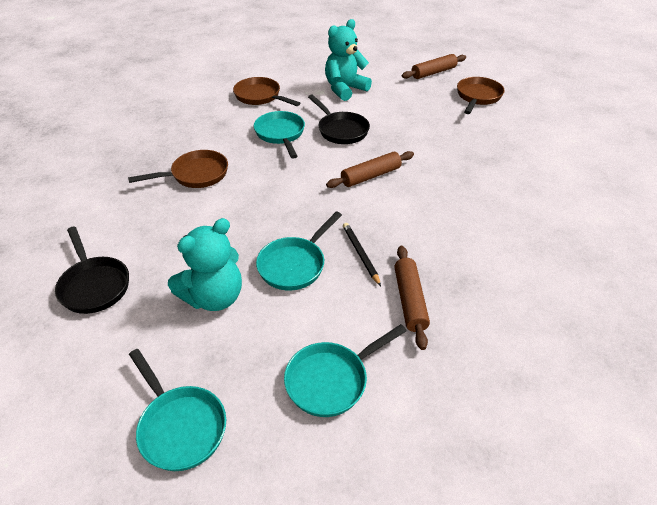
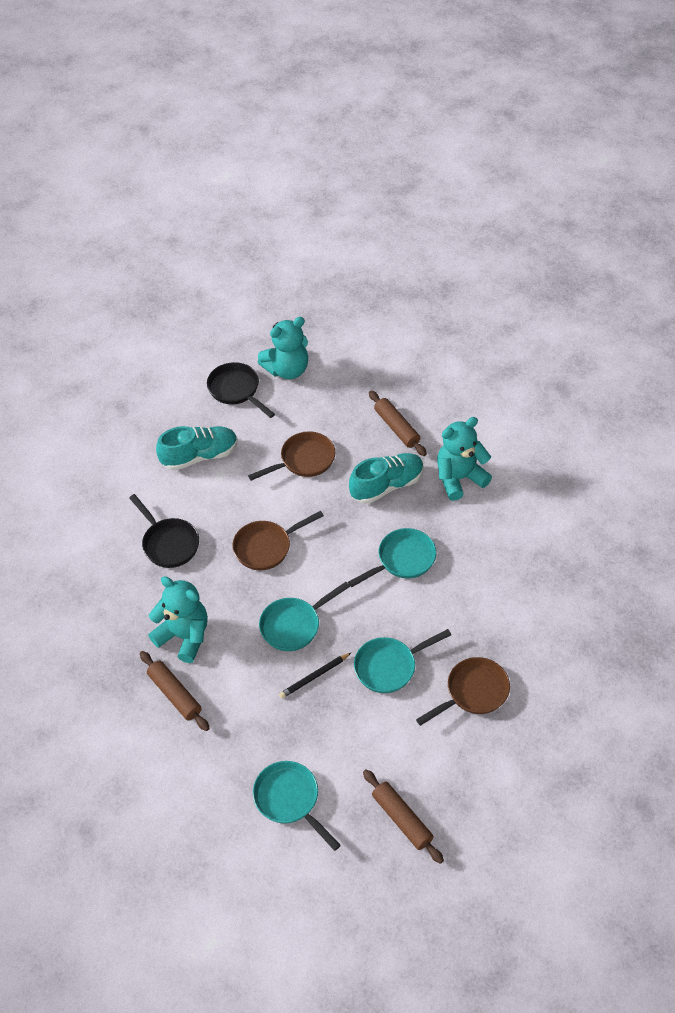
turquoise shoe: 0 -> 2
turquoise teddy bear: 2 -> 3

